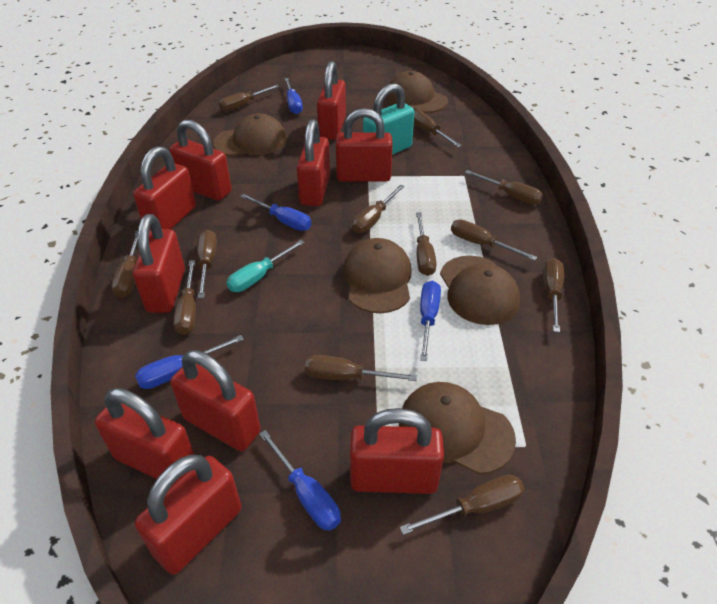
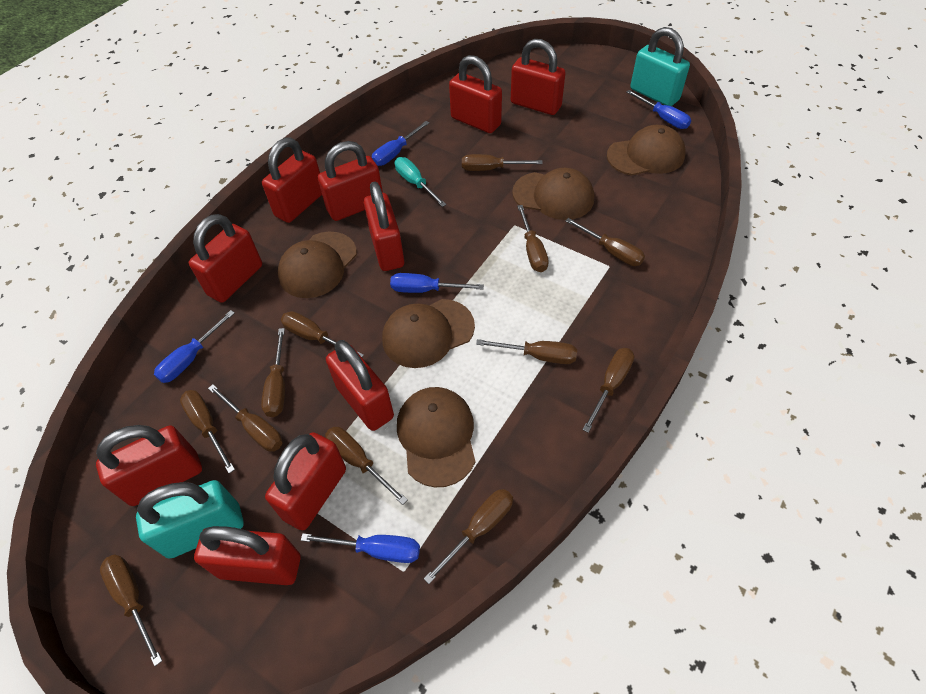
turquoise padlock: 1 -> 2

